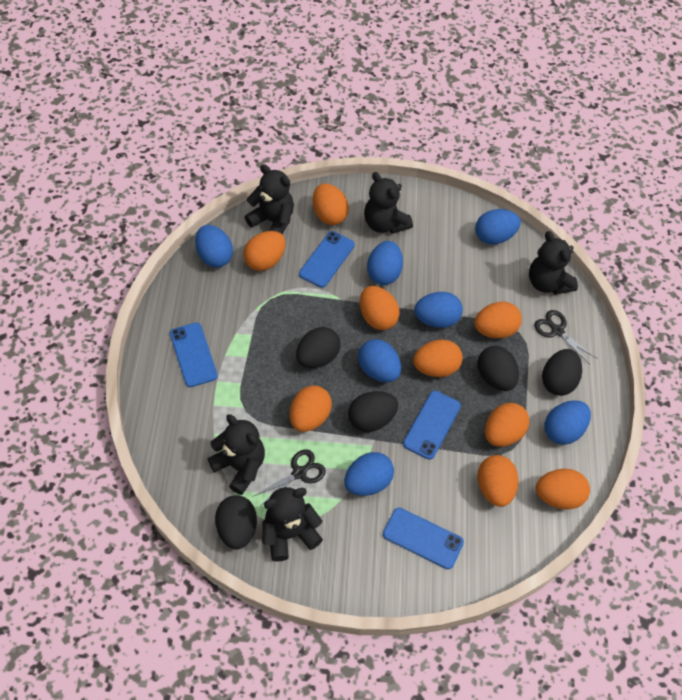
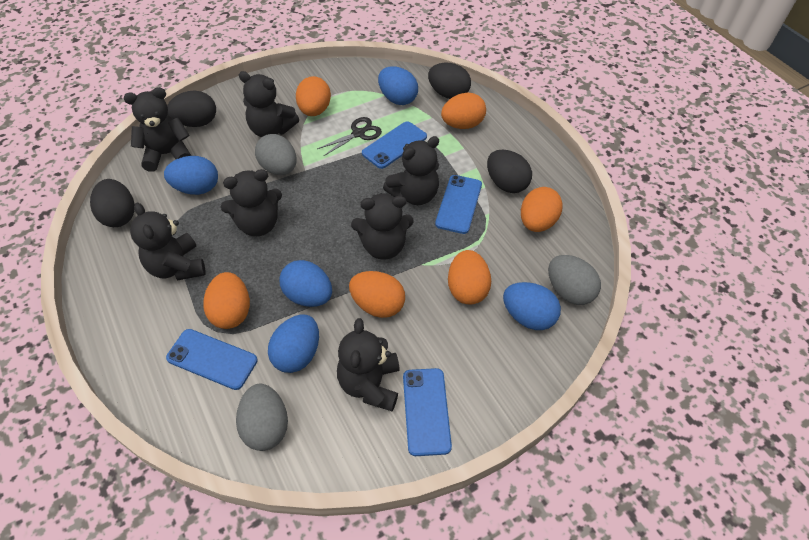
black egg: 5 -> 4
black scissors: 2 -> 1
black teddy bear: 5 -> 7
blue egg: 7 -> 5
grey egg: 0 -> 3
orange egg: 9 -> 6

